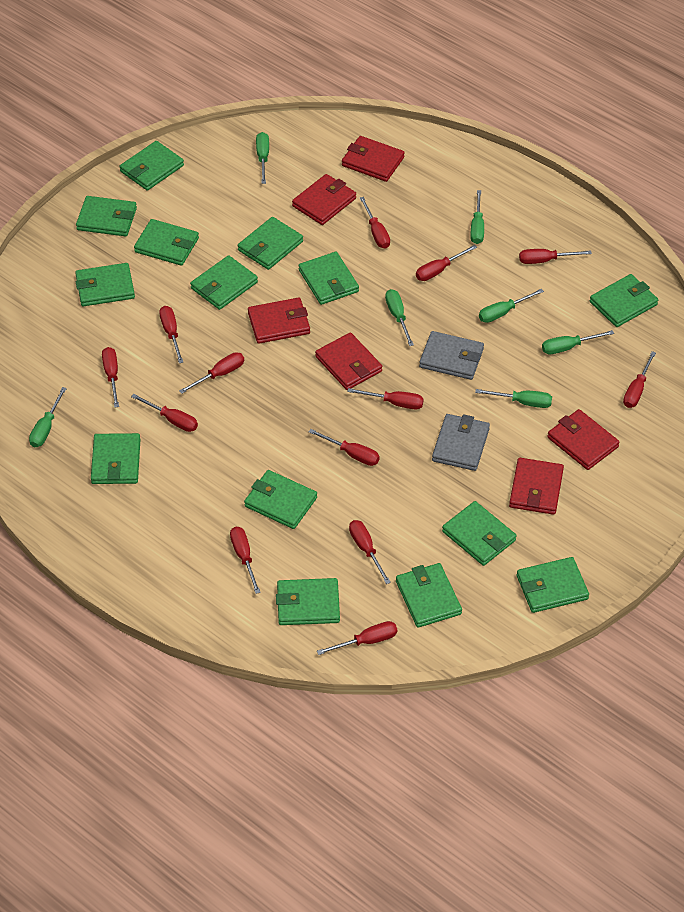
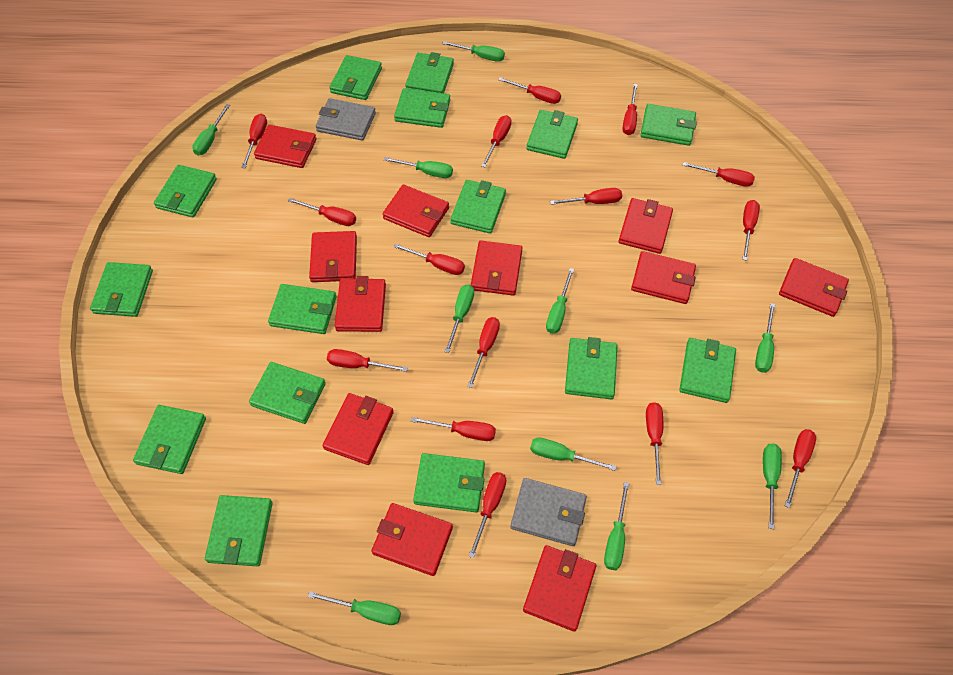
green screwdriver: 7 -> 10
green wallet: 14 -> 15
red screwdriver: 13 -> 15
red wallet: 6 -> 11

